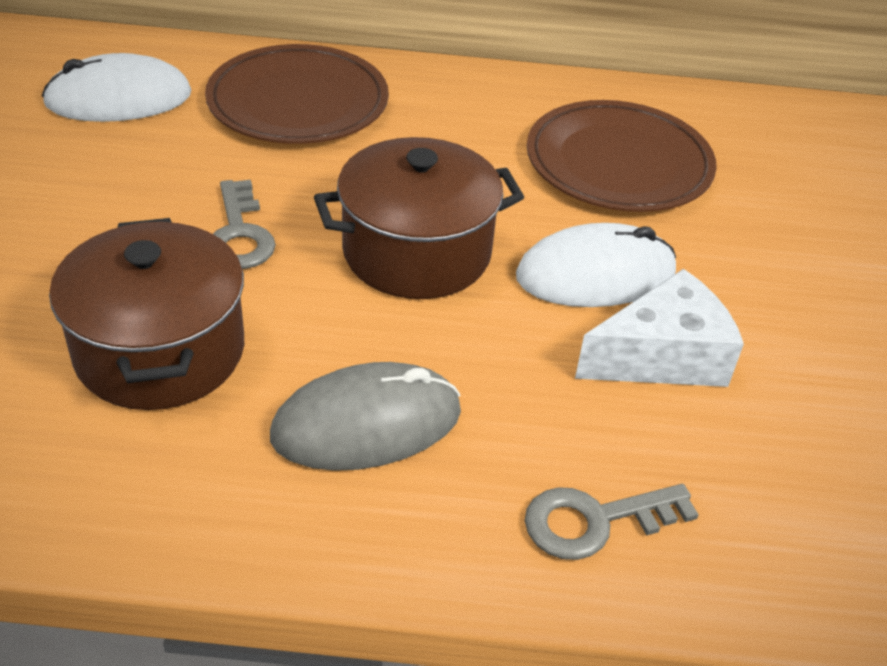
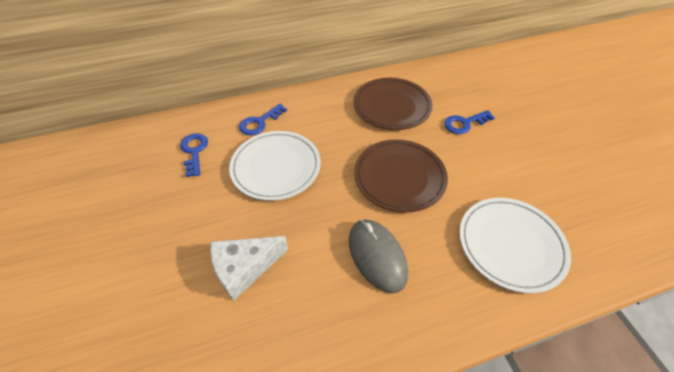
blue key: 0 -> 3
brown pot: 2 -> 0
grey key: 2 -> 0
white mouse: 2 -> 0
white plate: 0 -> 2

